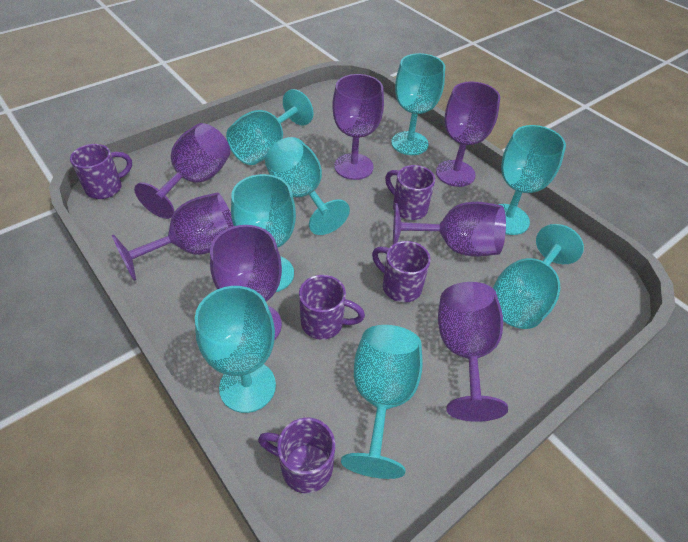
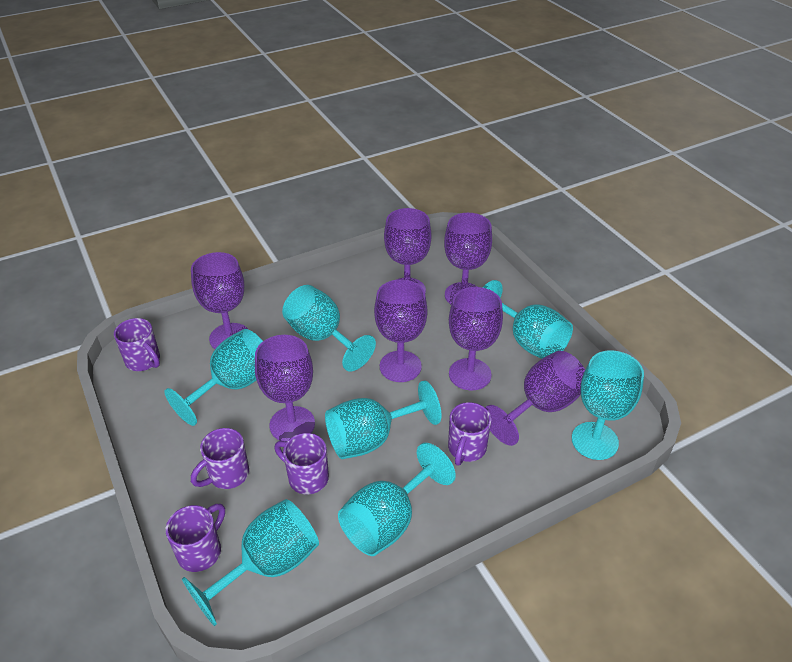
turquoise goblet: 8 -> 7

